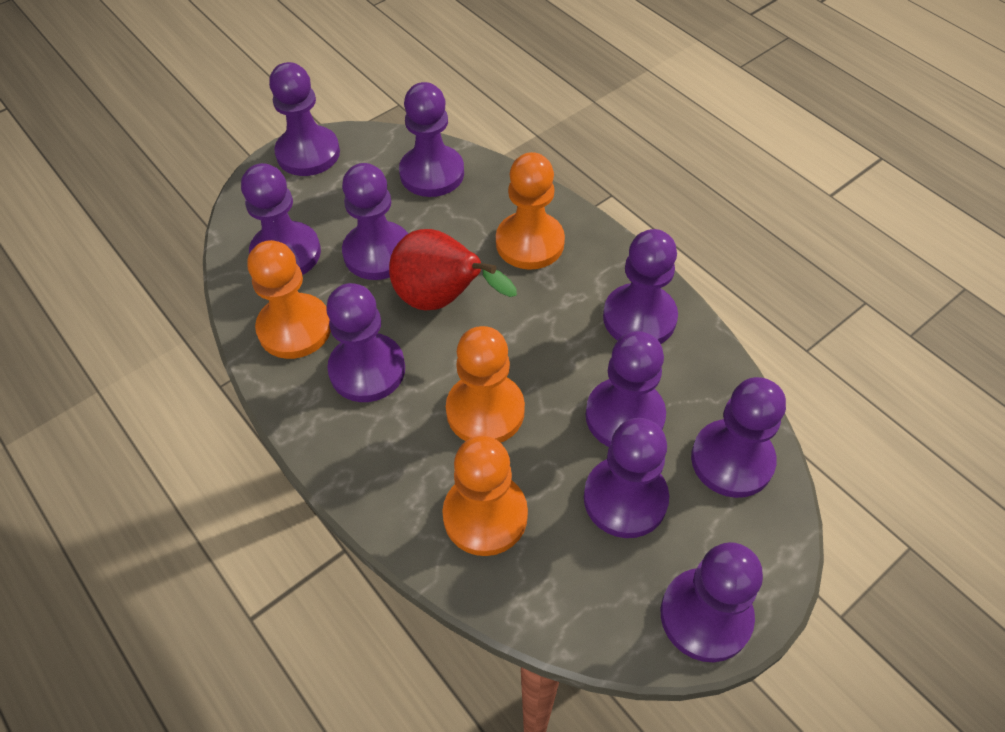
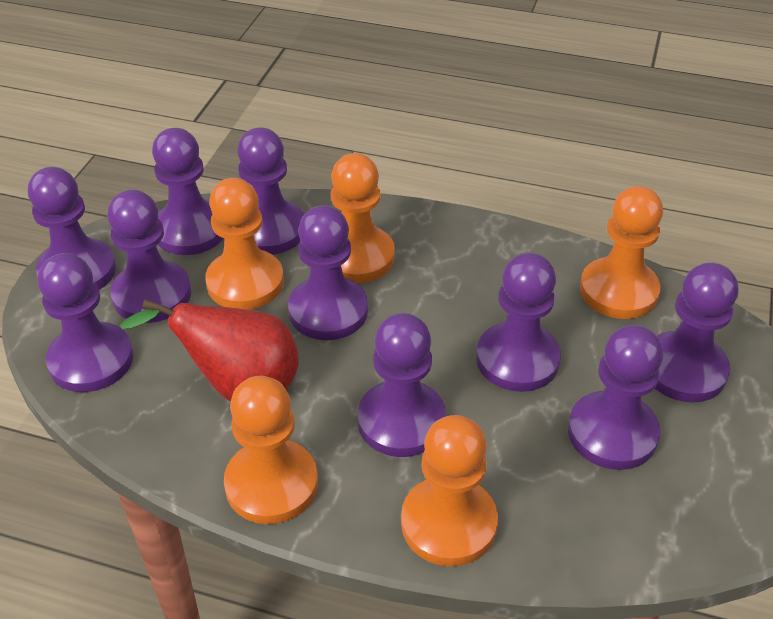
orange pawn: 4 -> 5

